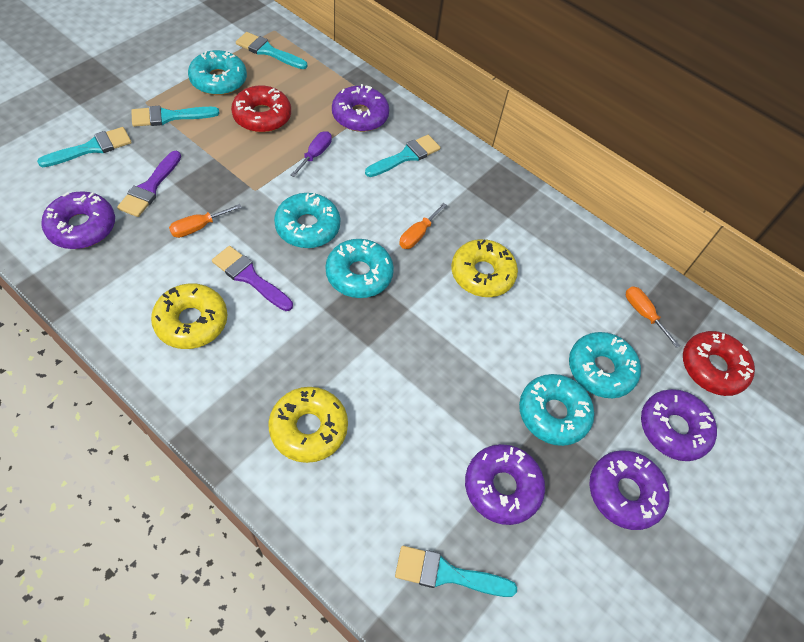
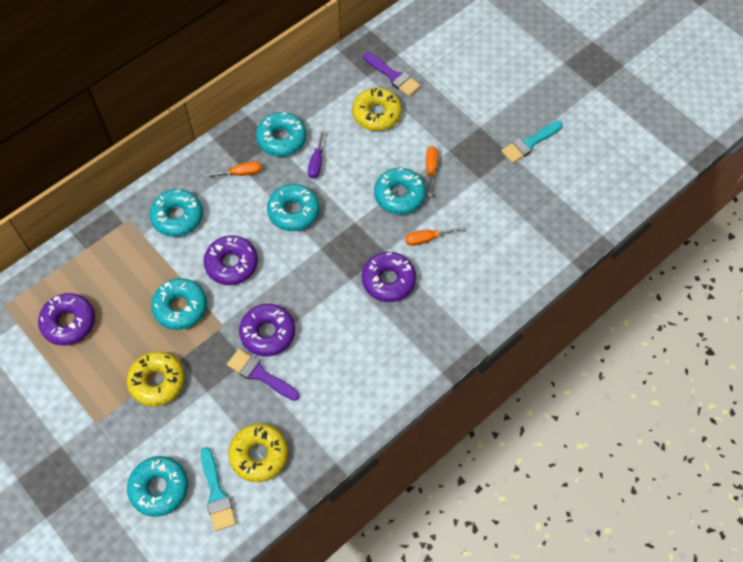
purple donut: 5 -> 4
red donut: 2 -> 0
turquoise brush: 5 -> 2
turquoise donut: 5 -> 6

